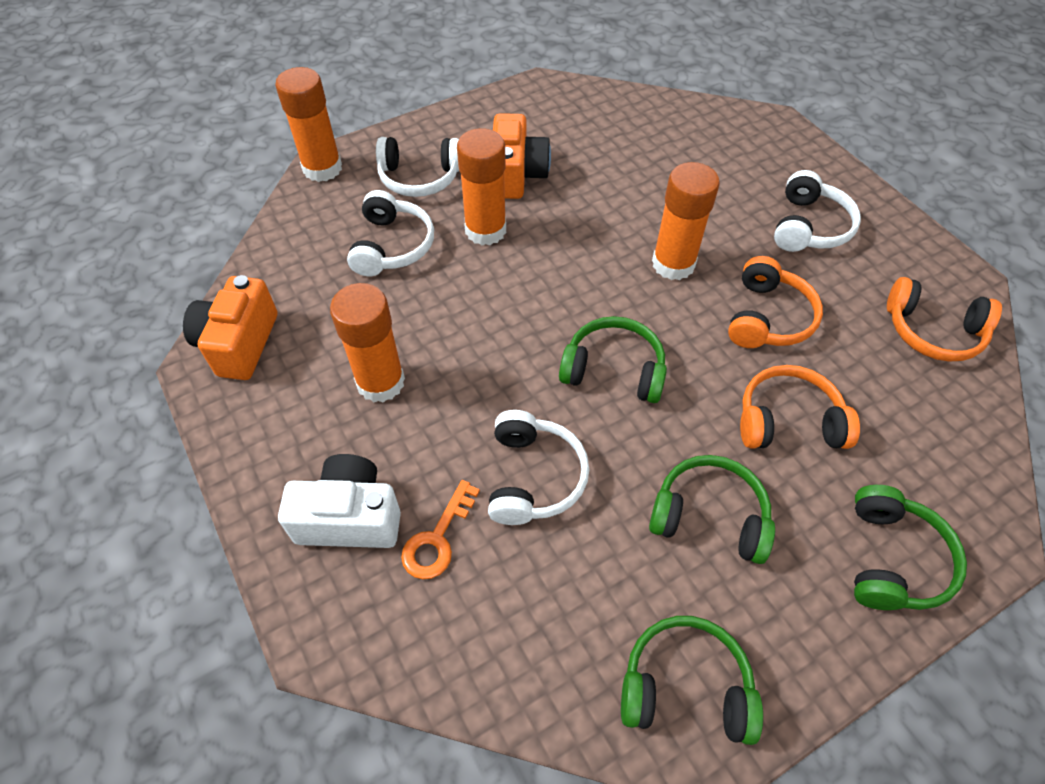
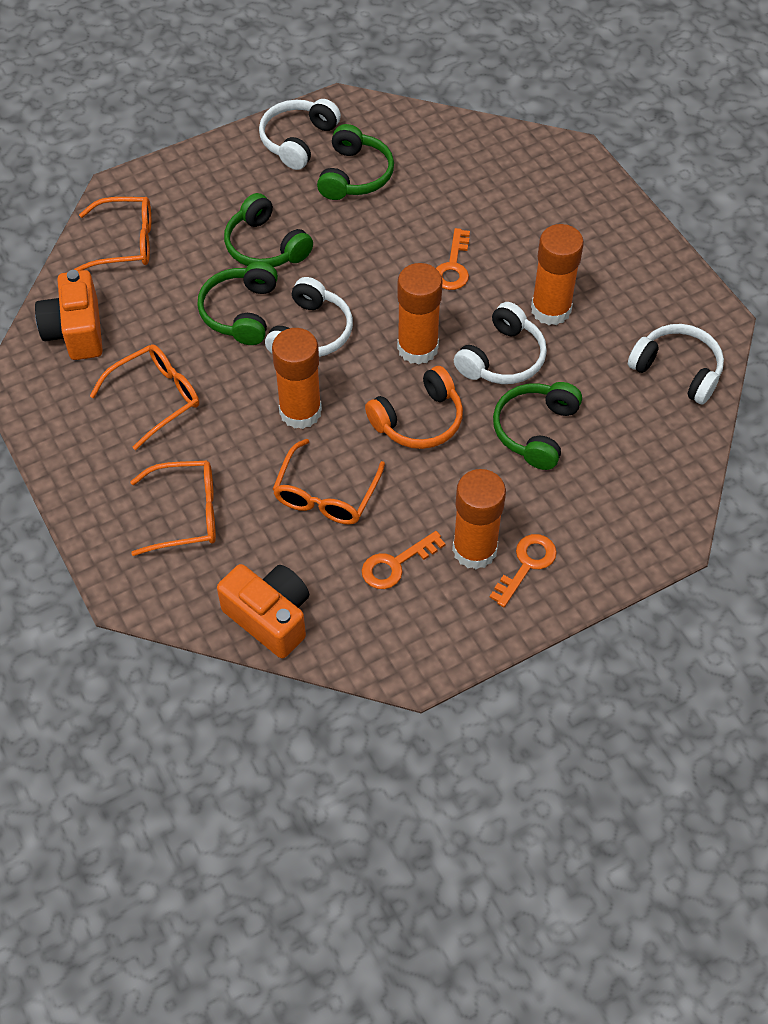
orange glasses: 0 -> 4
orange headphones: 3 -> 1
orange key: 1 -> 3
white camera: 1 -> 0

